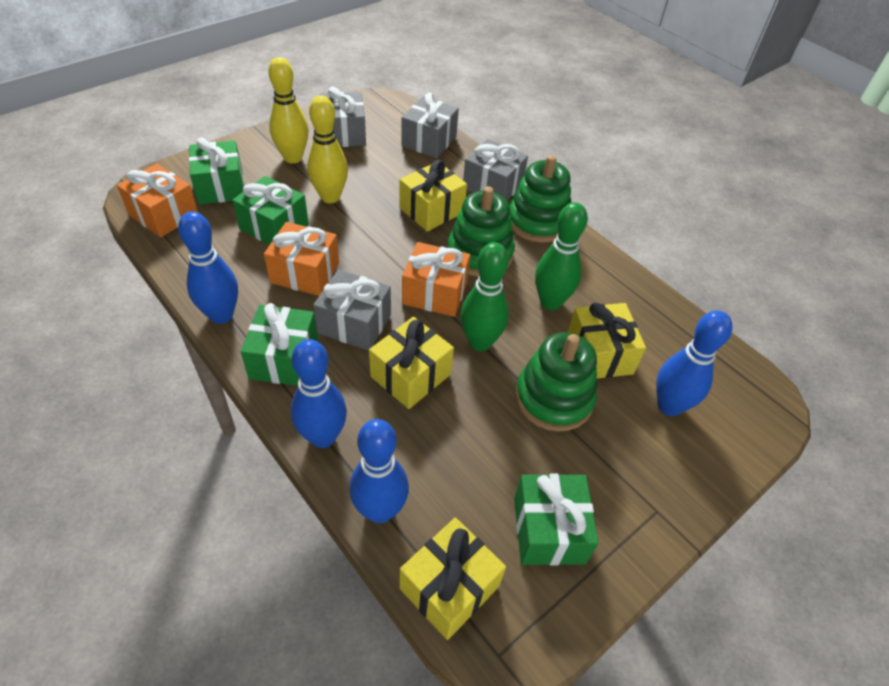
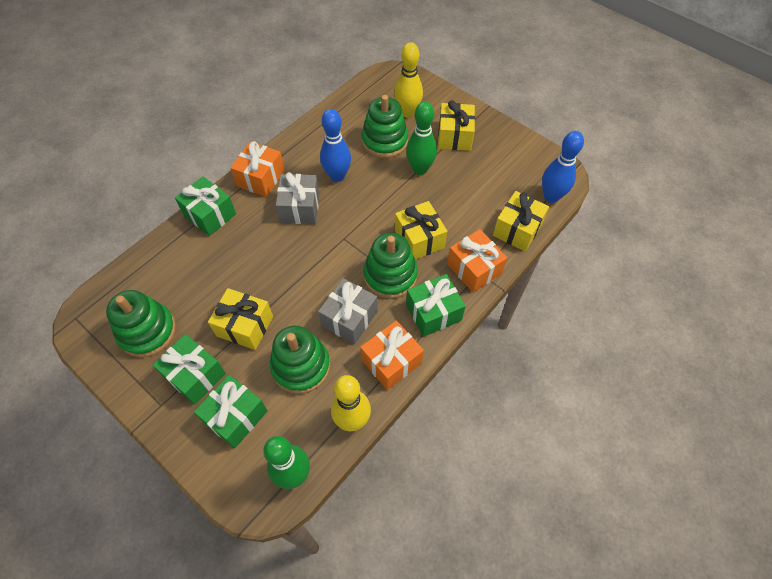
blue bowling pin: 4 -> 2
green stacking toy: 3 -> 4
grey gift: 4 -> 2

